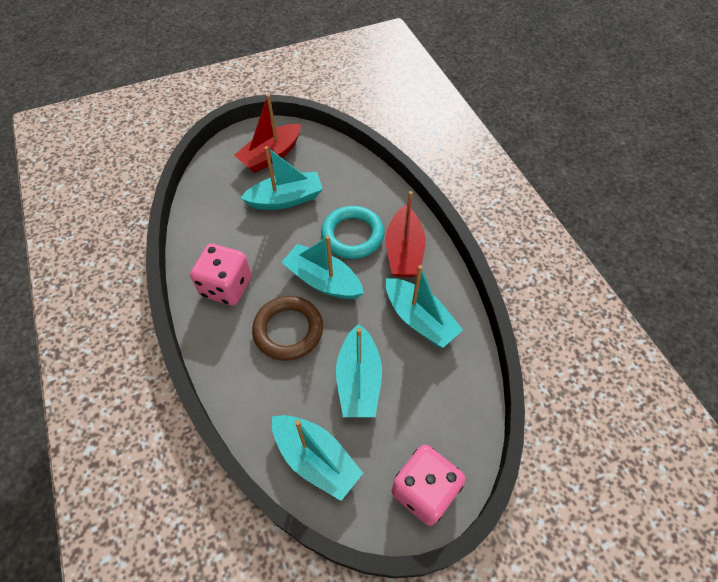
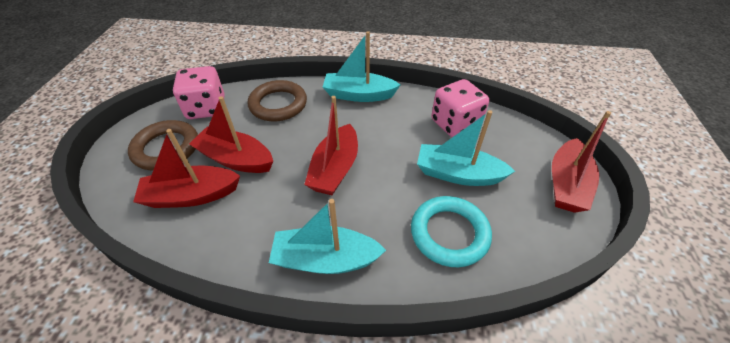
brown ring: 1 -> 2
red boat: 2 -> 4
turquoise boat: 5 -> 3

